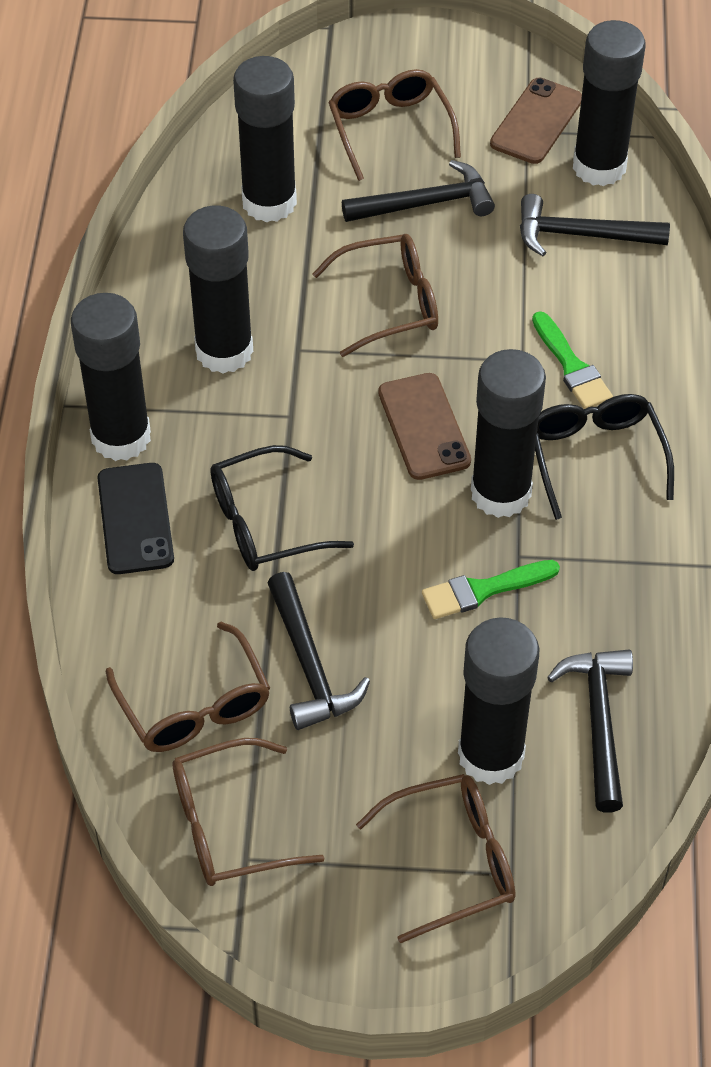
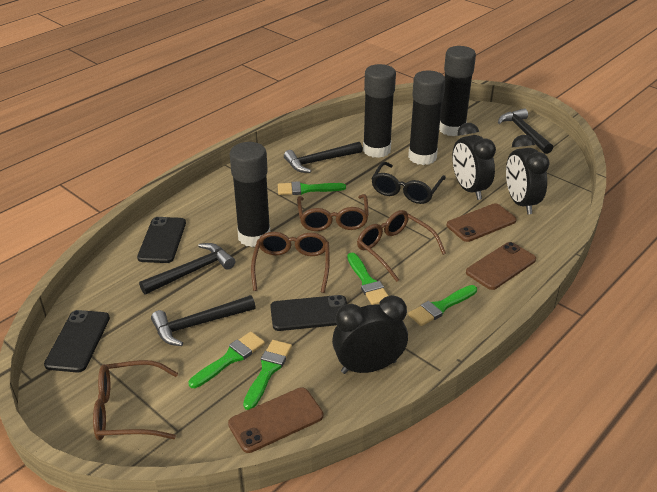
black clock: 0 -> 3
black glasses: 2 -> 1
black glue stick: 6 -> 4
black phone: 1 -> 3
brown glasses: 5 -> 4
brown phone: 2 -> 3
green brush: 2 -> 5

